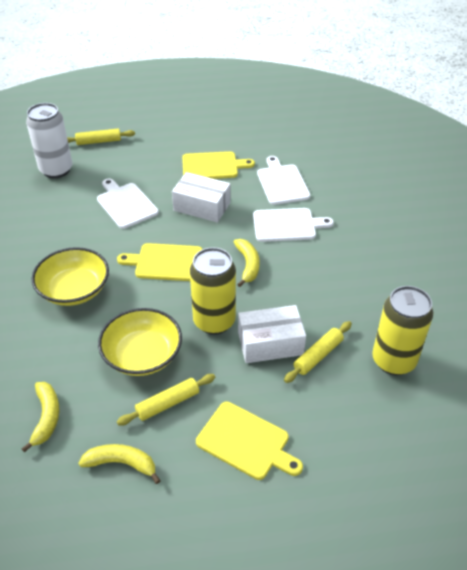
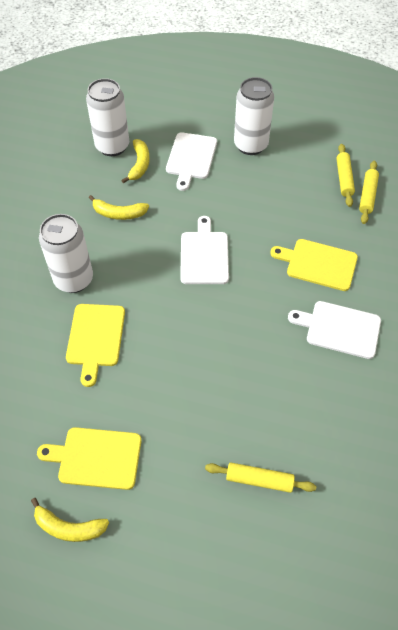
white box: 2 -> 0
white can: 1 -> 3
yellow bowl: 2 -> 0
yellow can: 2 -> 0

